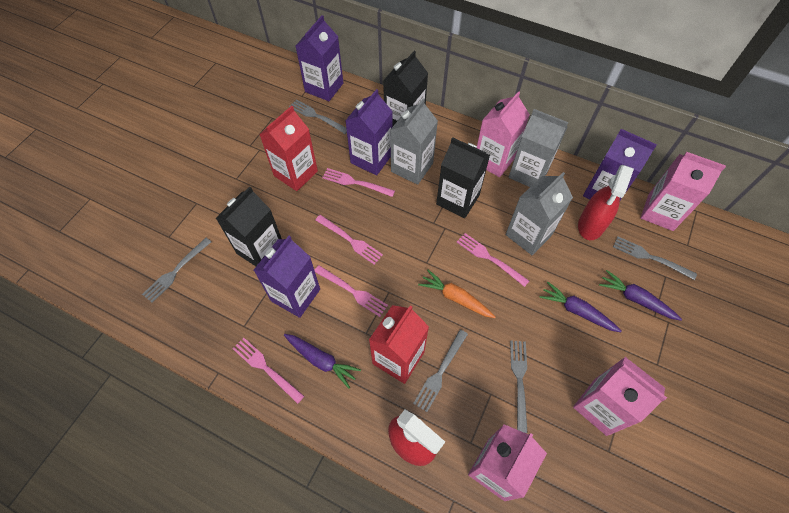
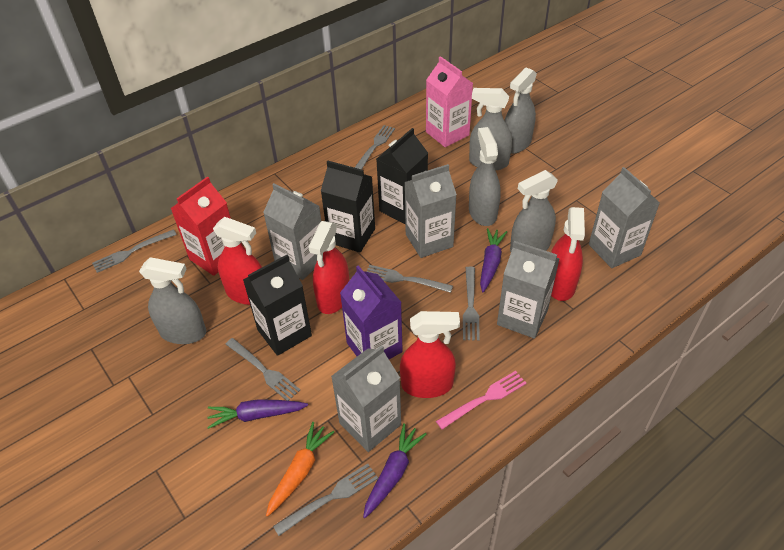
grey carton: 3 -> 5
grey fork: 5 -> 6
grey spray bottle: 0 -> 5
pink carton: 4 -> 1
pink fork: 5 -> 1
purple carton: 4 -> 1
red carton: 2 -> 1
red spray bottle: 2 -> 4

